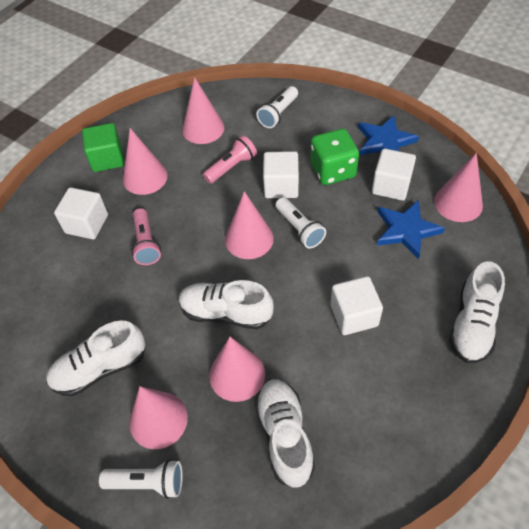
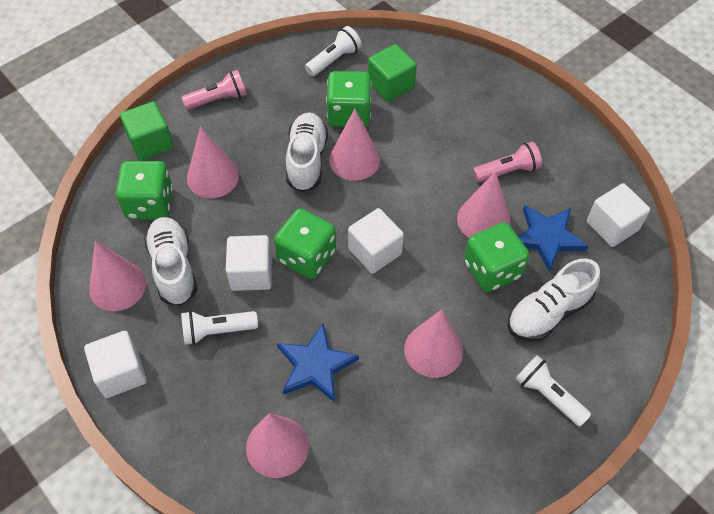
green cube: 1 -> 2
green dice: 1 -> 4
white shoe: 4 -> 3

